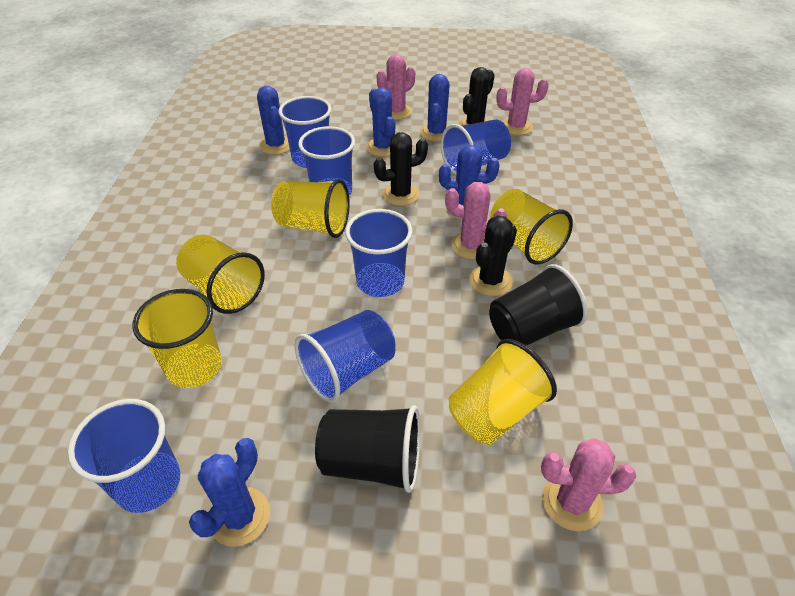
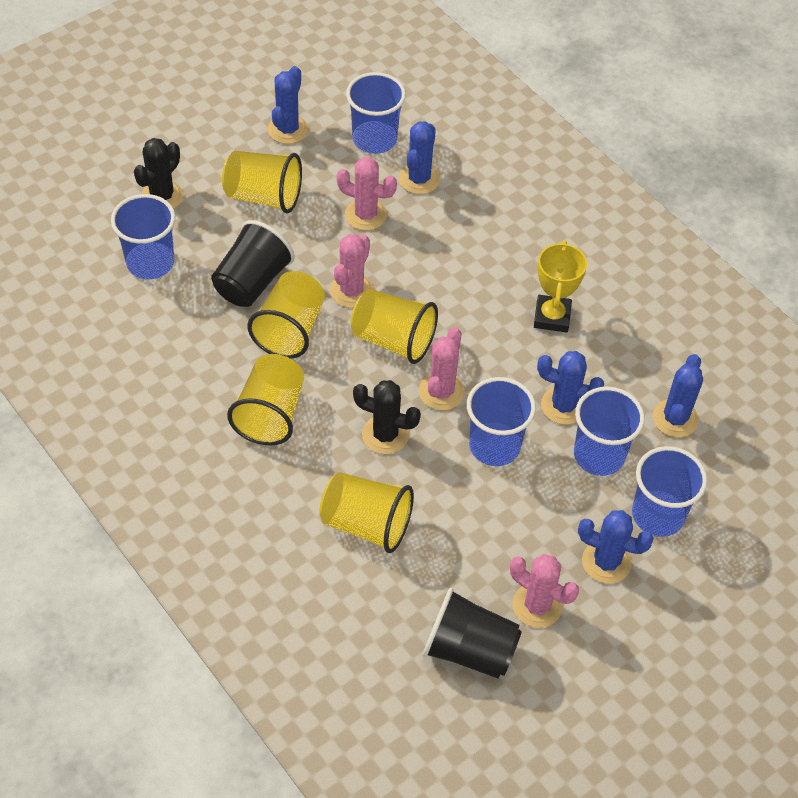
black cactus: 3 -> 2
blue cup: 6 -> 5
yellow trophy: 0 -> 1

